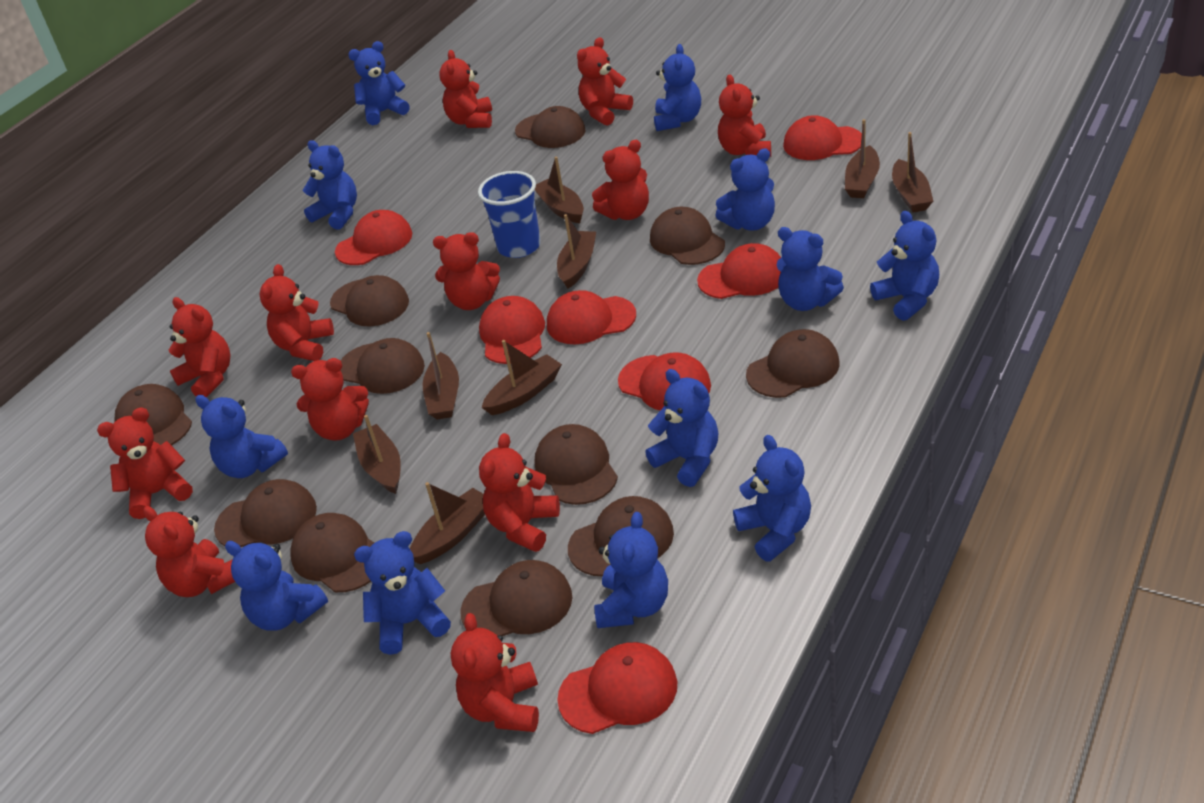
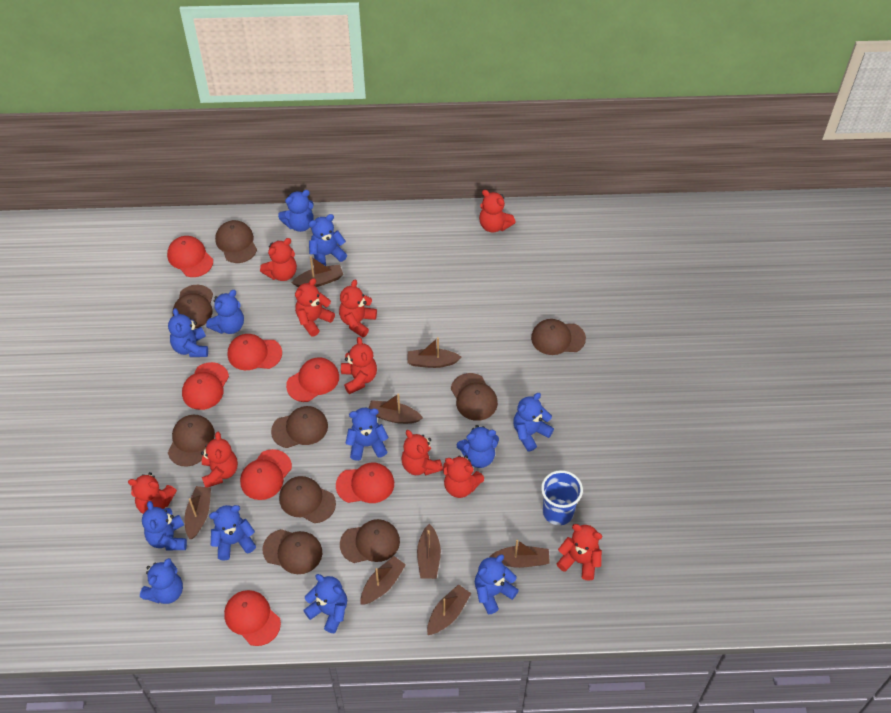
brown cap: 11 -> 9
red teddy bear: 12 -> 10

